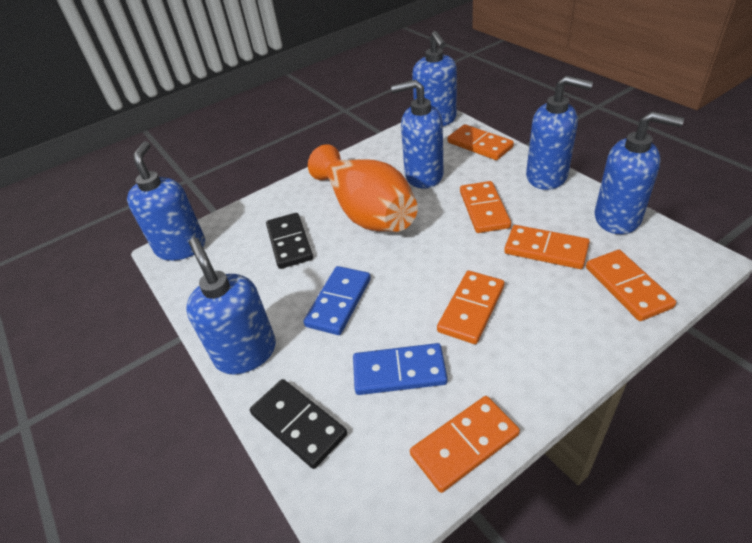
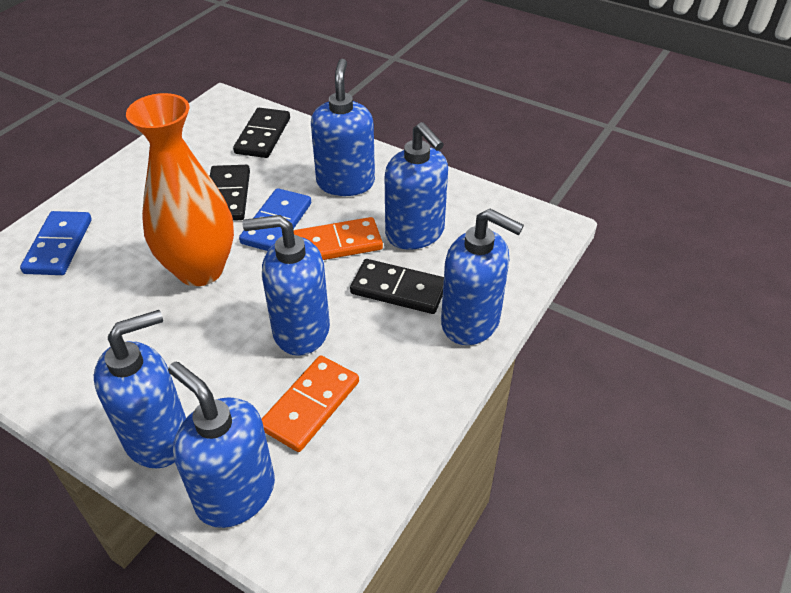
black domino: 2 -> 3
orange domino: 6 -> 2

